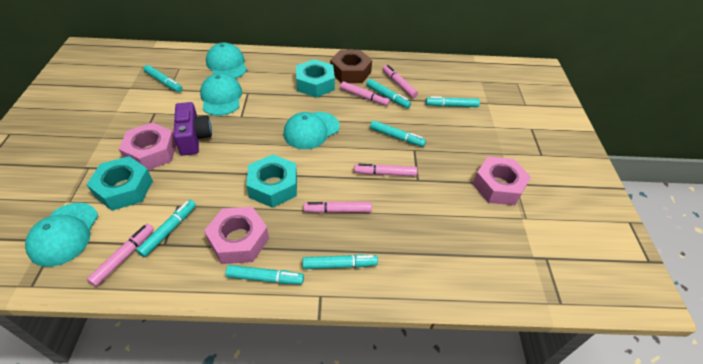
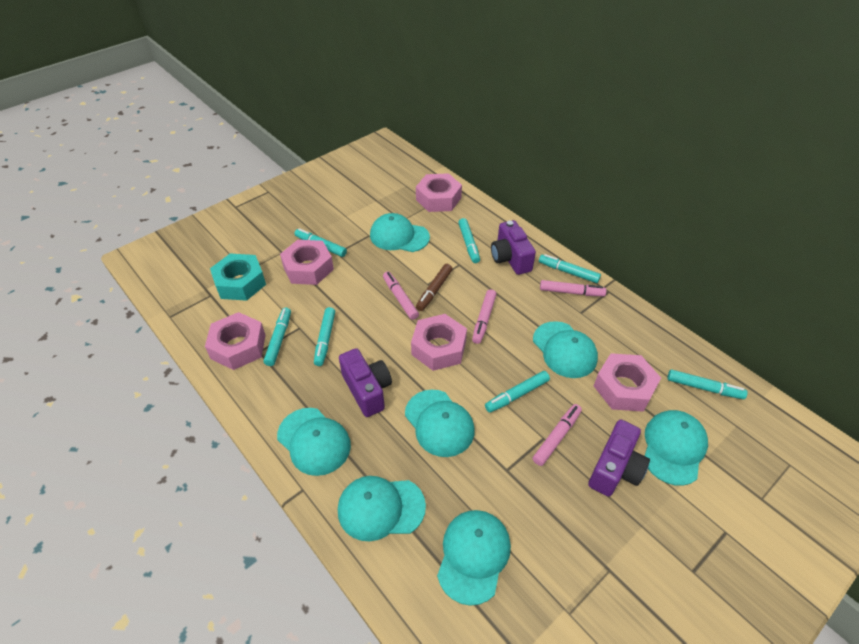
brown marker: 0 -> 1
brown nut: 1 -> 0
pink marker: 5 -> 4
pink nut: 3 -> 5
purple camera: 1 -> 3
turquoise cap: 4 -> 7
turquoise nut: 3 -> 1

